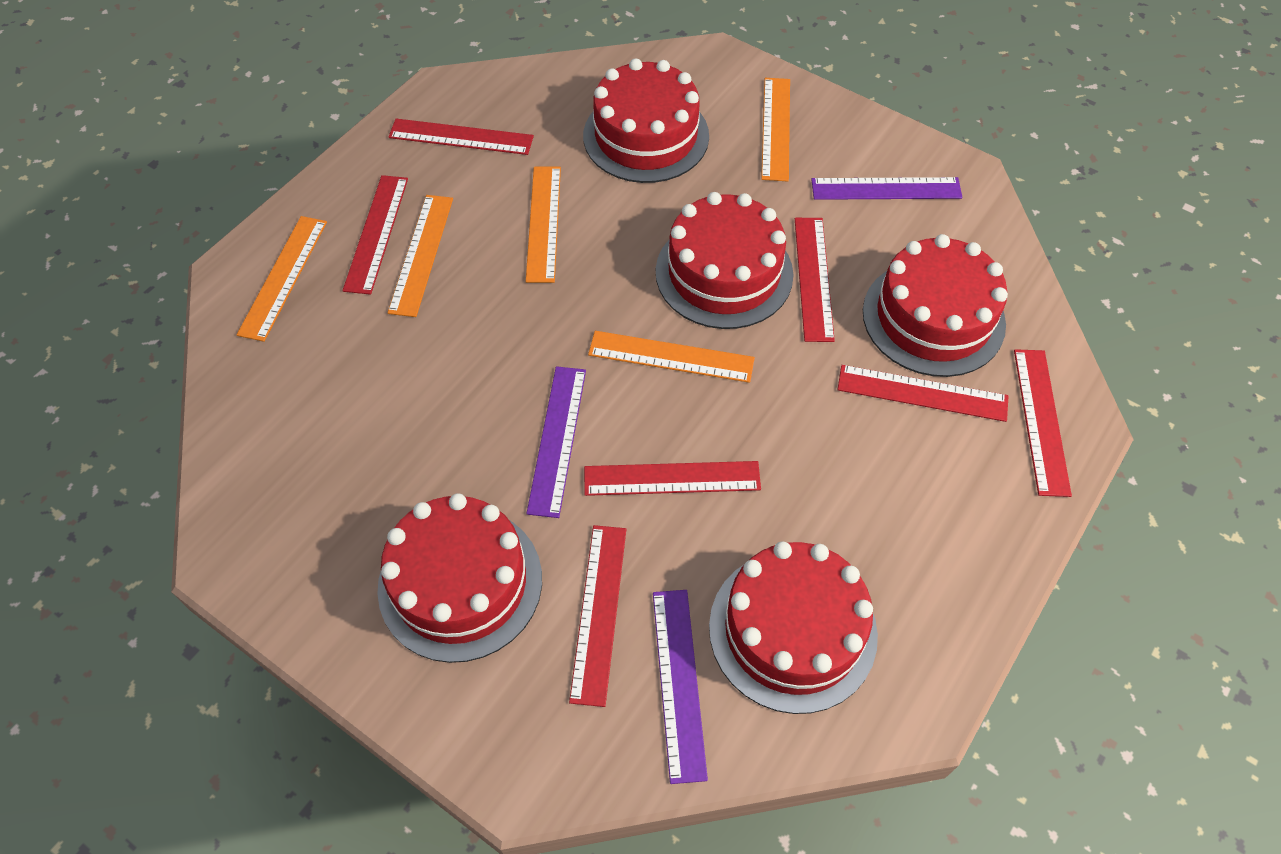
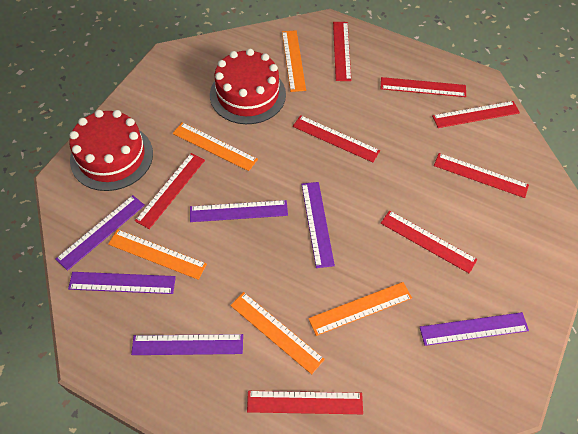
purple ruler: 3 -> 6
red cake: 5 -> 2
red ruler: 7 -> 8

